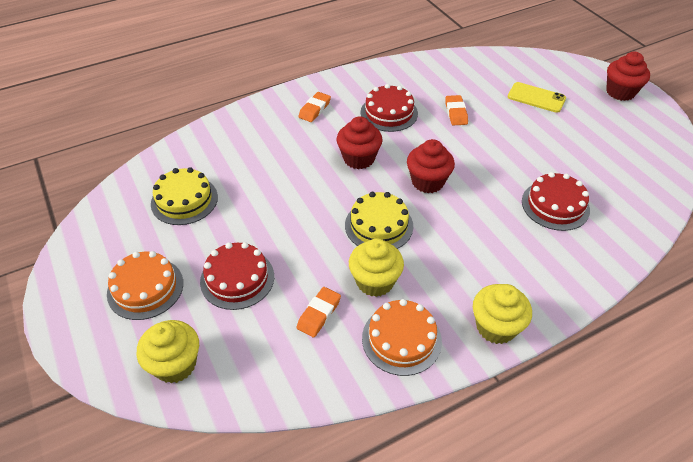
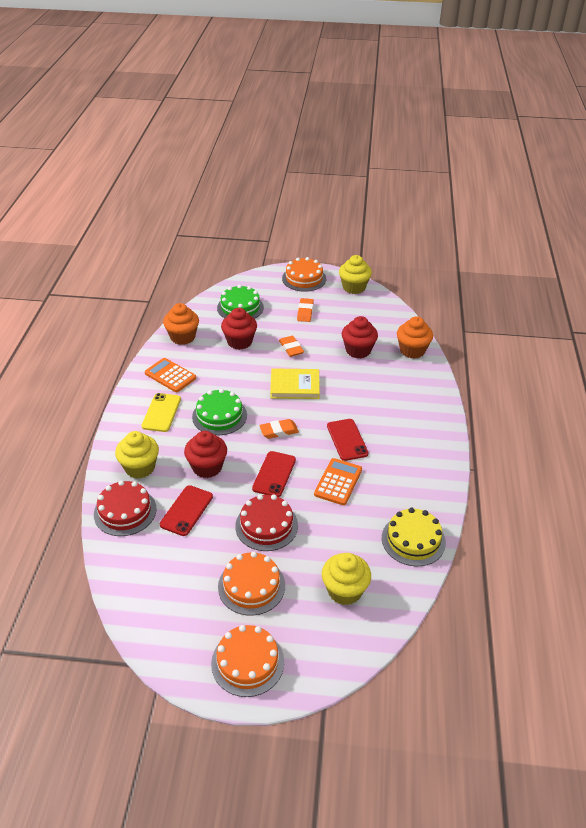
green cake: 0 -> 2
orange cake: 2 -> 3
orange calculator: 0 -> 2
orange cupcake: 0 -> 2
red cake: 3 -> 2
red phone: 0 -> 3
yellow book: 0 -> 1
yellow cake: 2 -> 1

